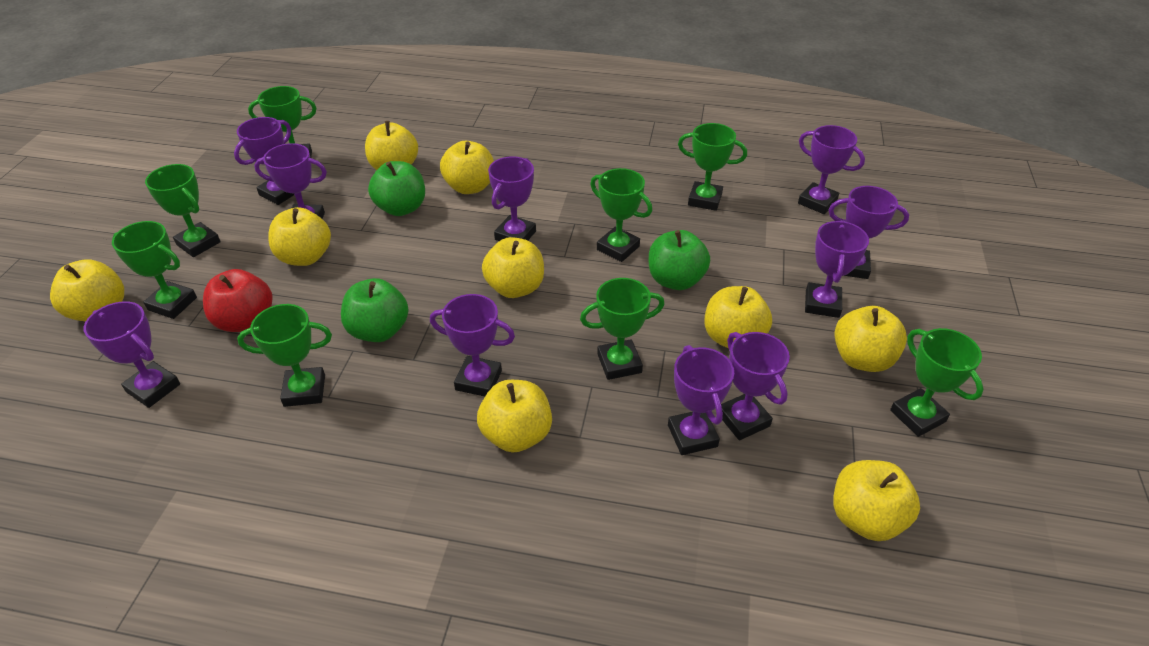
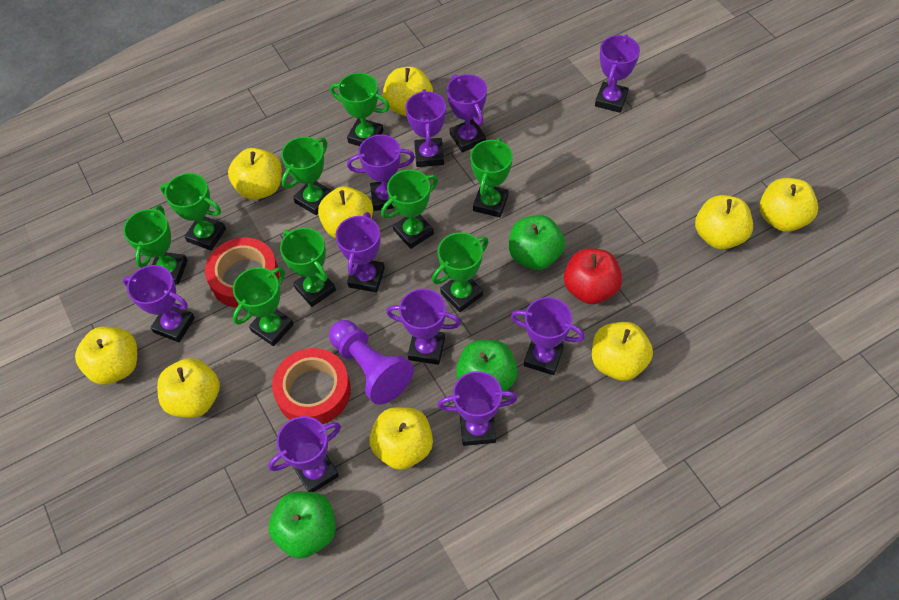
green trophy: 8 -> 9
purple pawn: 0 -> 1
red tape: 0 -> 2

